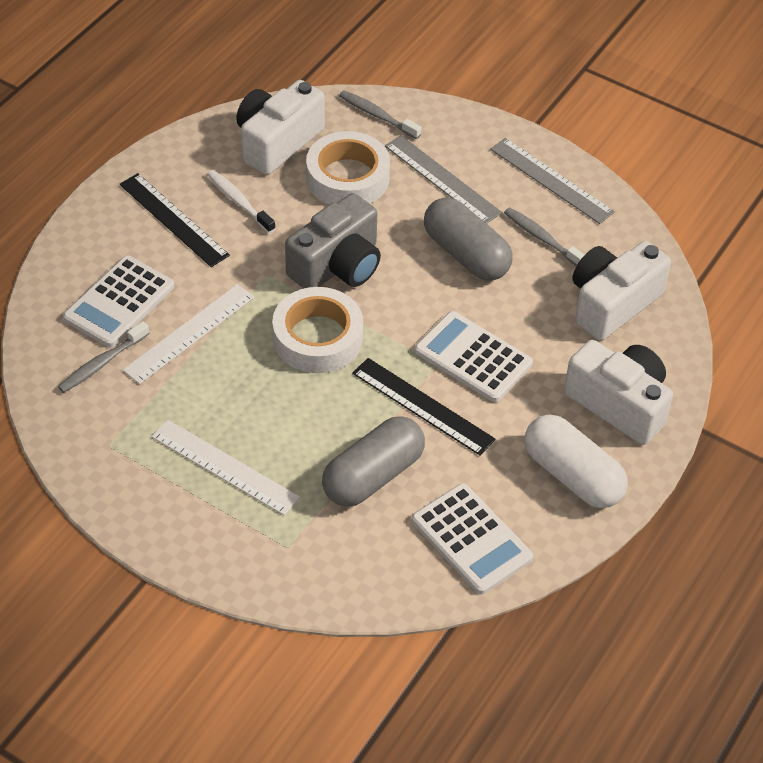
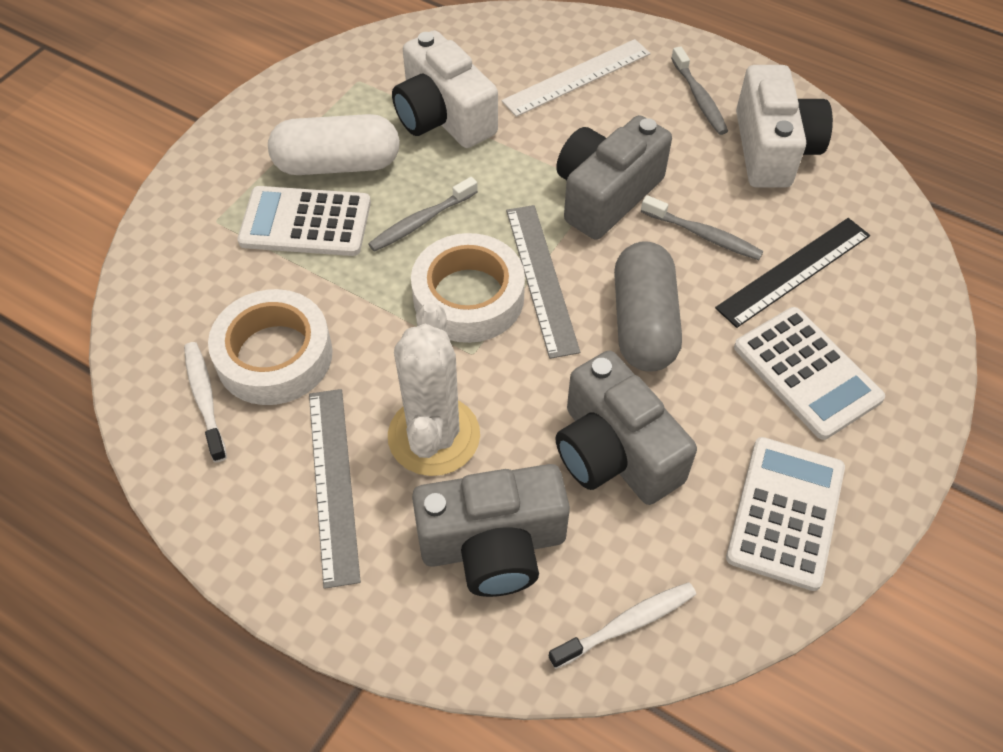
black ruler: 2 -> 1
grey camera: 1 -> 3
grey capsule: 2 -> 1
white cactus: 0 -> 1
white camera: 3 -> 2
white ruler: 2 -> 1
white toothbrush: 1 -> 2

